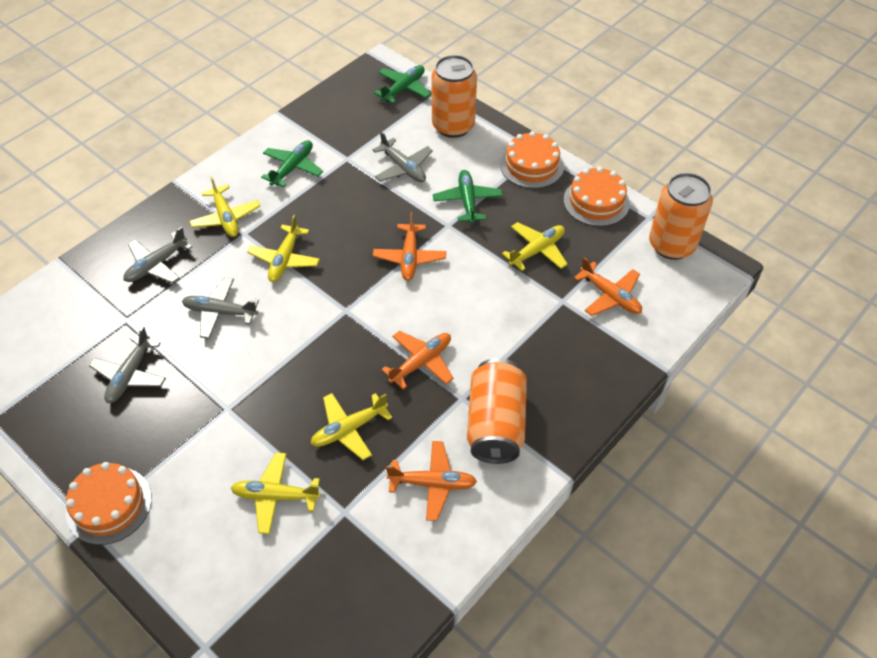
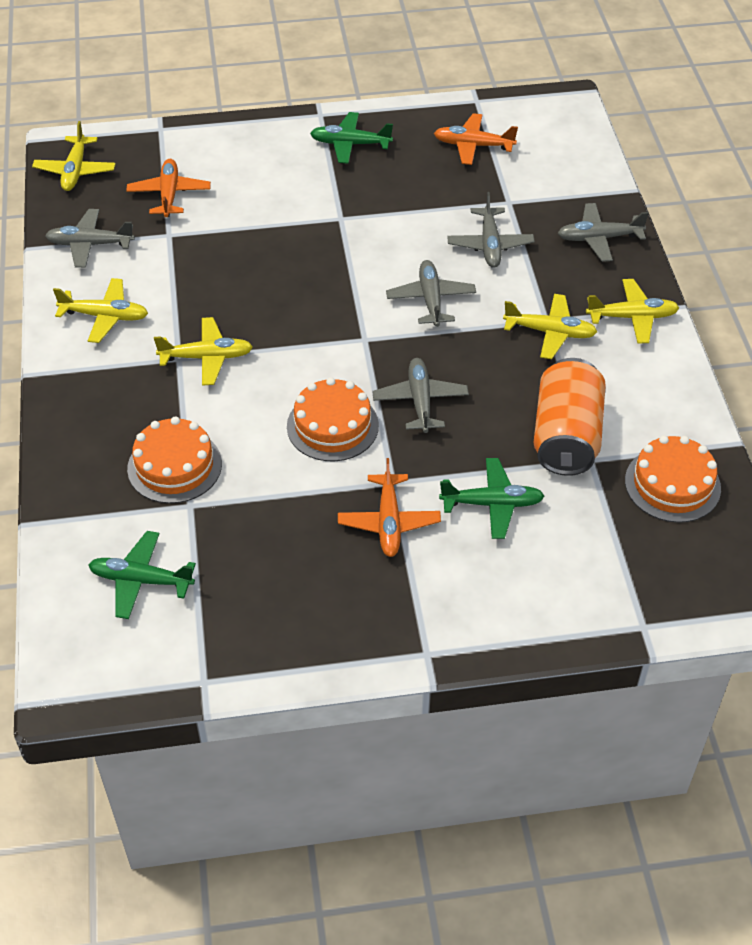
grey plane: 4 -> 5
orange can: 3 -> 1
orange plane: 4 -> 3

